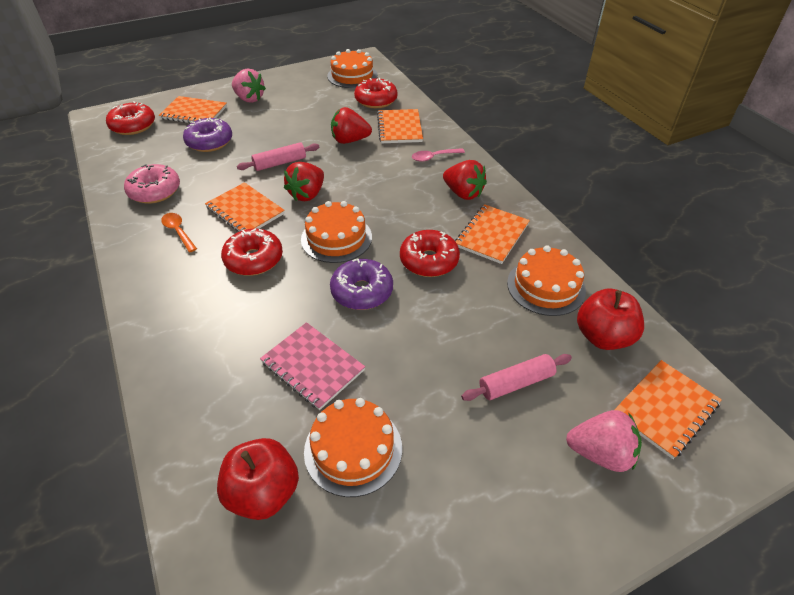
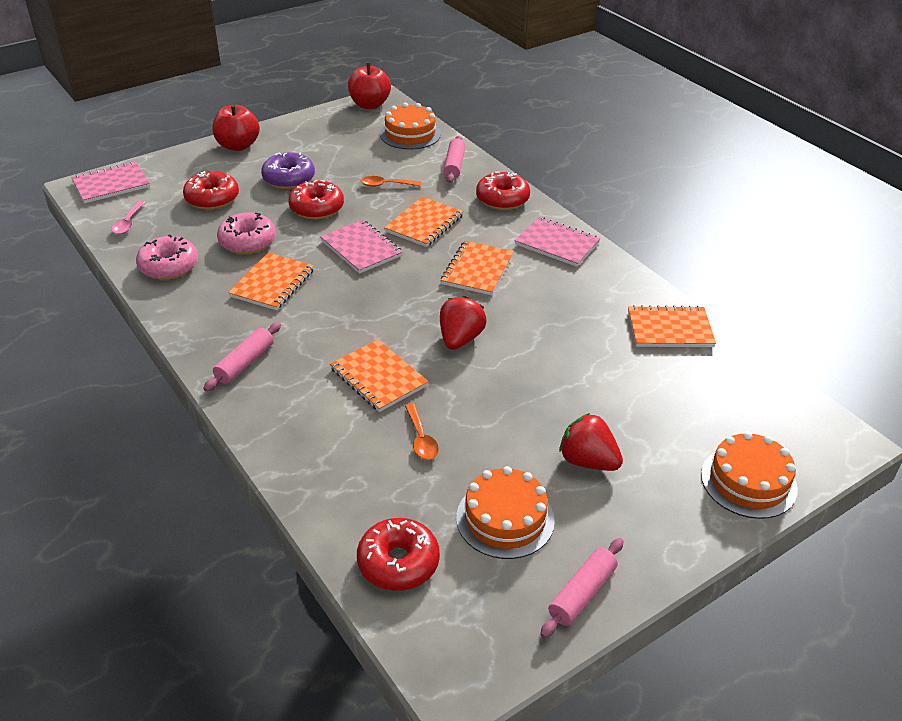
orange cake: 4 -> 3
orange spoon: 1 -> 2
pink donut: 1 -> 2
pink notebook: 1 -> 3
pink rolling pin: 2 -> 3
pink strawberry: 2 -> 0
purple donut: 2 -> 1
red strawberry: 3 -> 2

